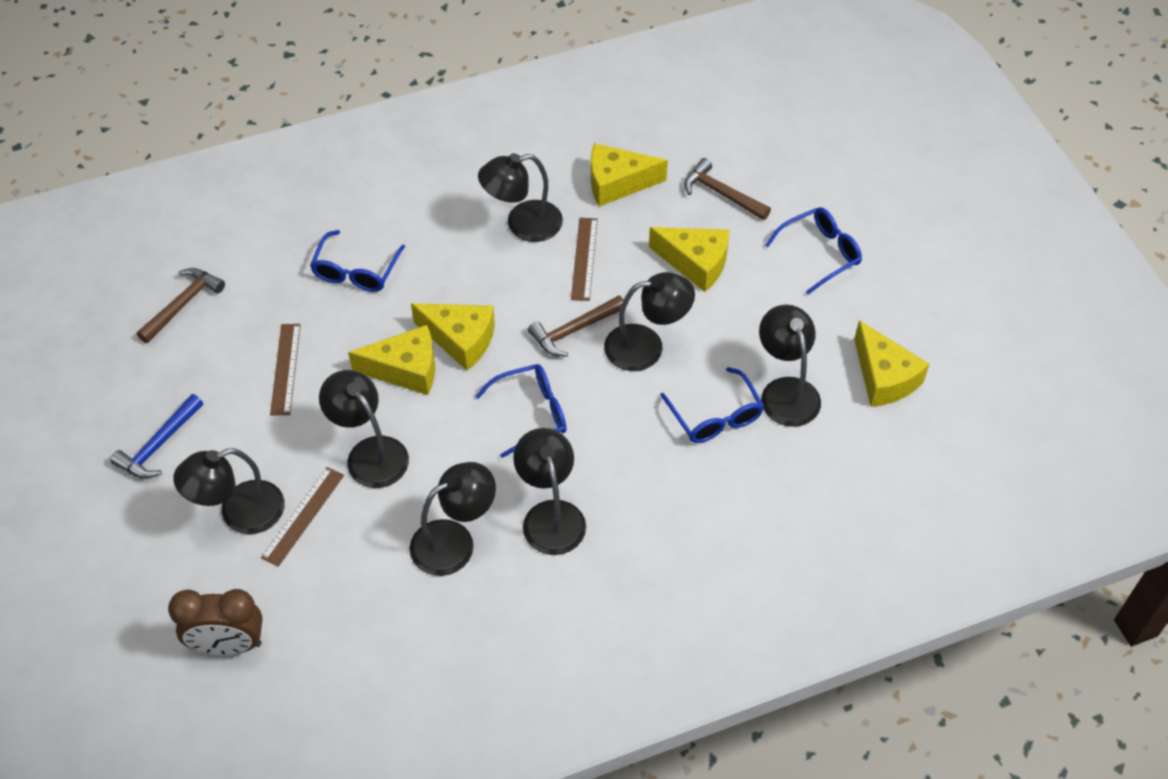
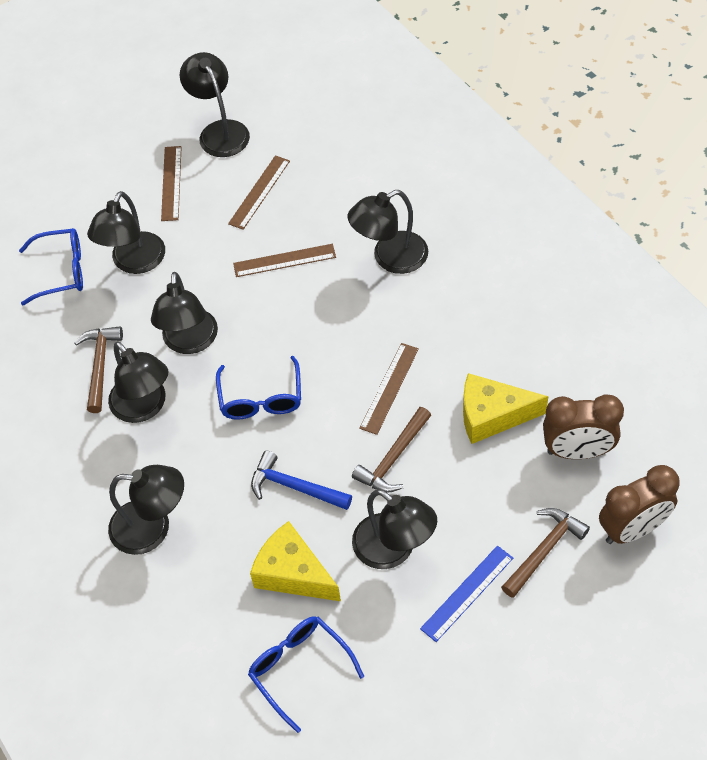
blue glasses: 4 -> 3
blue ruler: 0 -> 1
brown clock: 1 -> 2
brown ruler: 3 -> 4
yellow cheese: 5 -> 2

